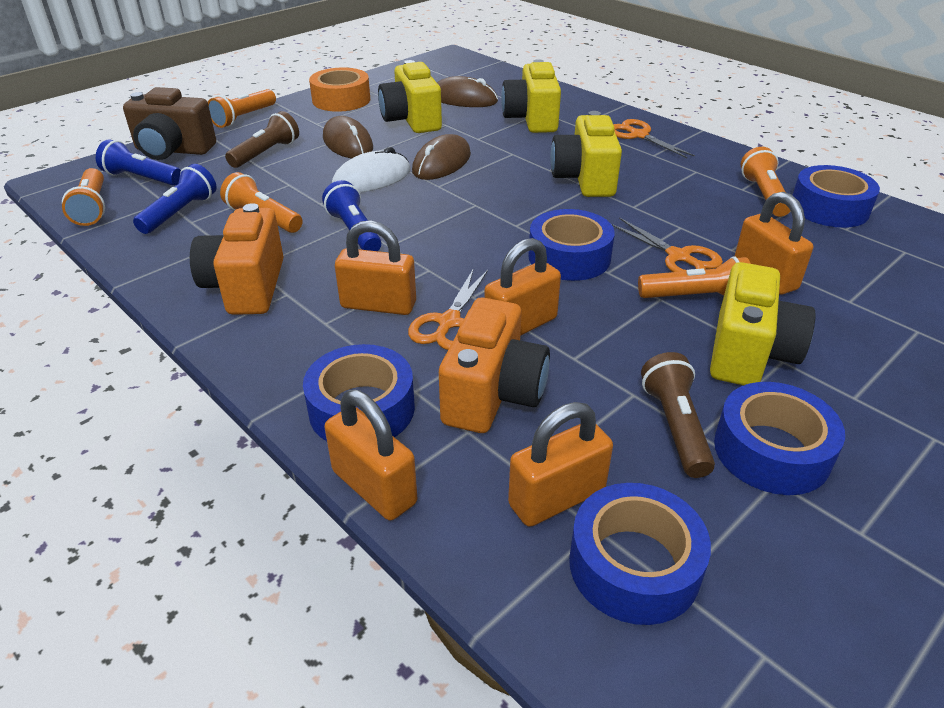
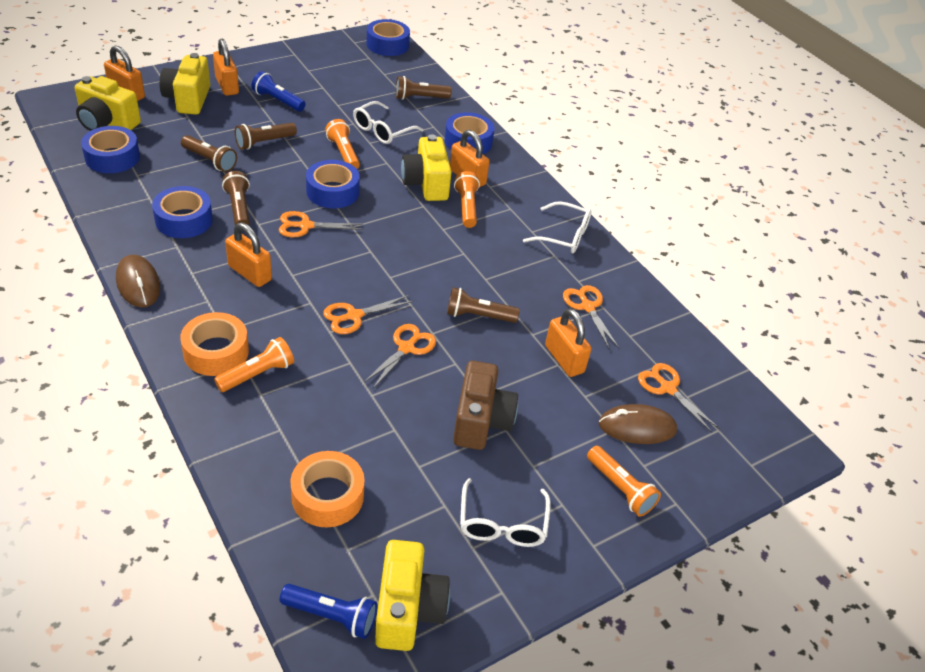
blue flashlight: 3 -> 2
brown flashlight: 2 -> 5
brown mouse: 3 -> 2
orange camera: 2 -> 0
orange flashlight: 5 -> 4
orange scissors: 3 -> 5
orange tape: 1 -> 2
white glasses: 0 -> 3
white mouse: 1 -> 0

